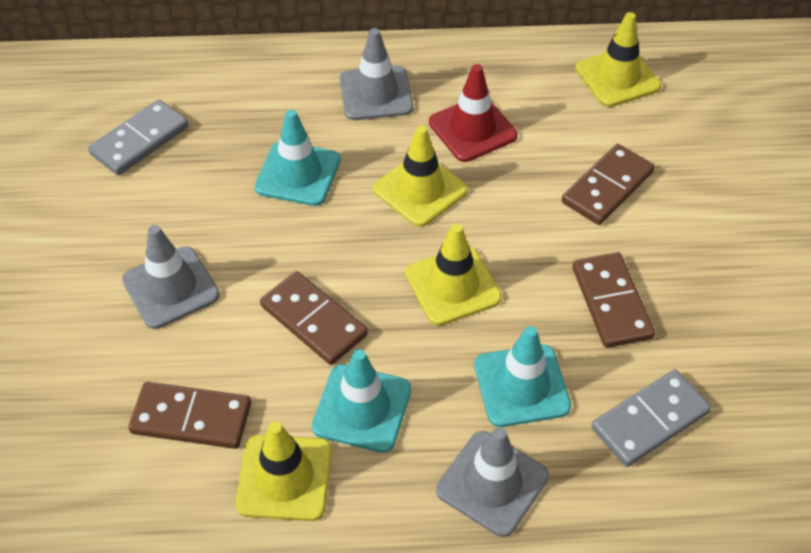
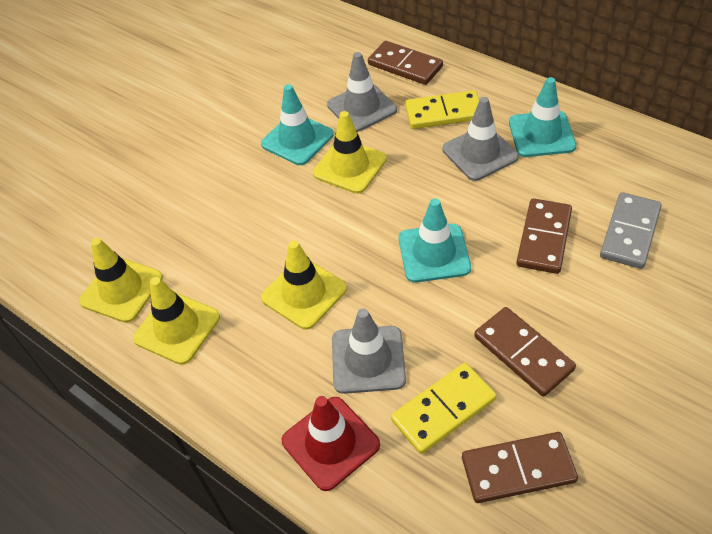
grey domino: 2 -> 1
yellow domino: 0 -> 2

